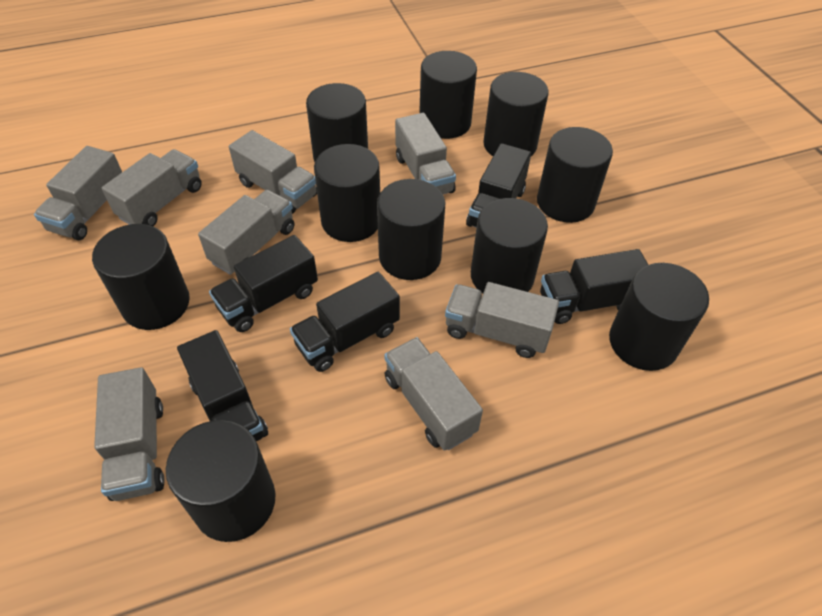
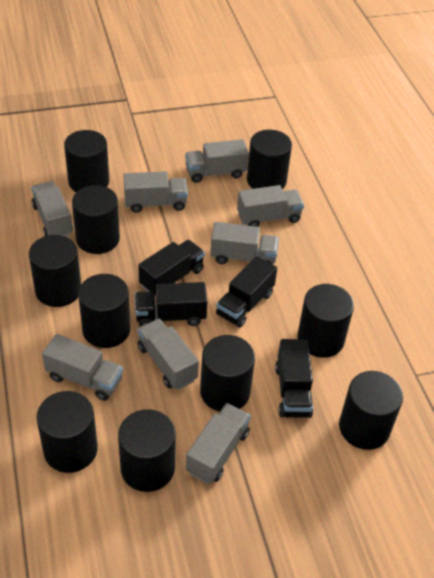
black truck: 5 -> 4

